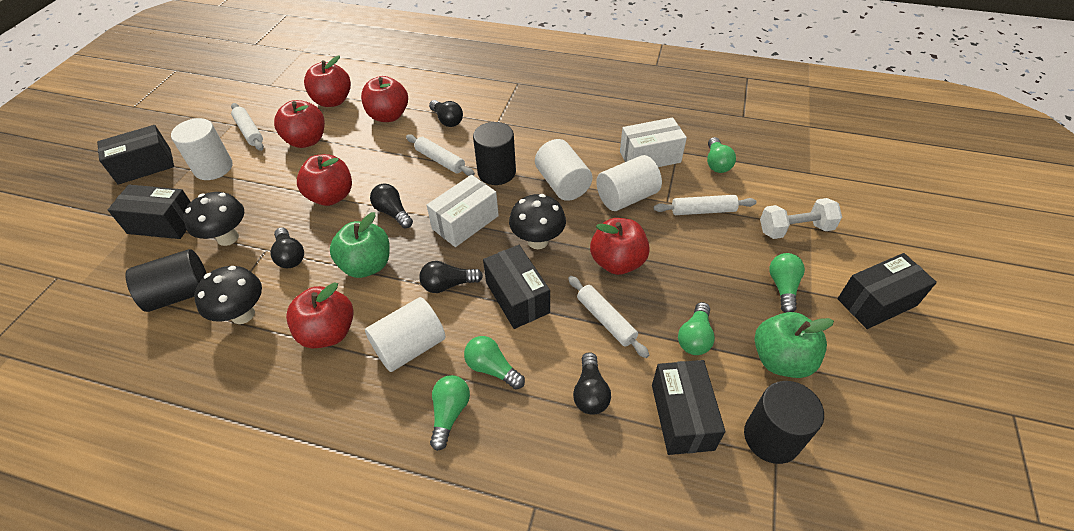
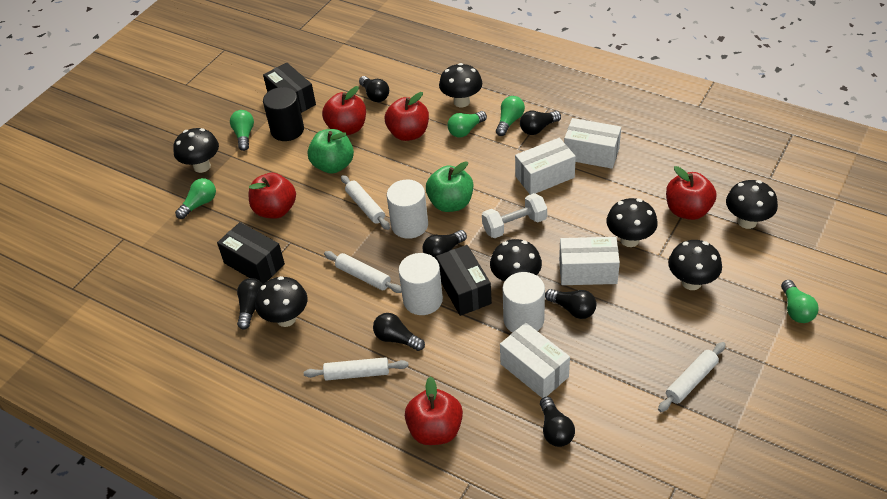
black box: 5 -> 3
black cylinder: 3 -> 1
black light bulb: 5 -> 7
black mushroom: 3 -> 7
red apple: 6 -> 5
white box: 2 -> 4
white cylinder: 4 -> 3

